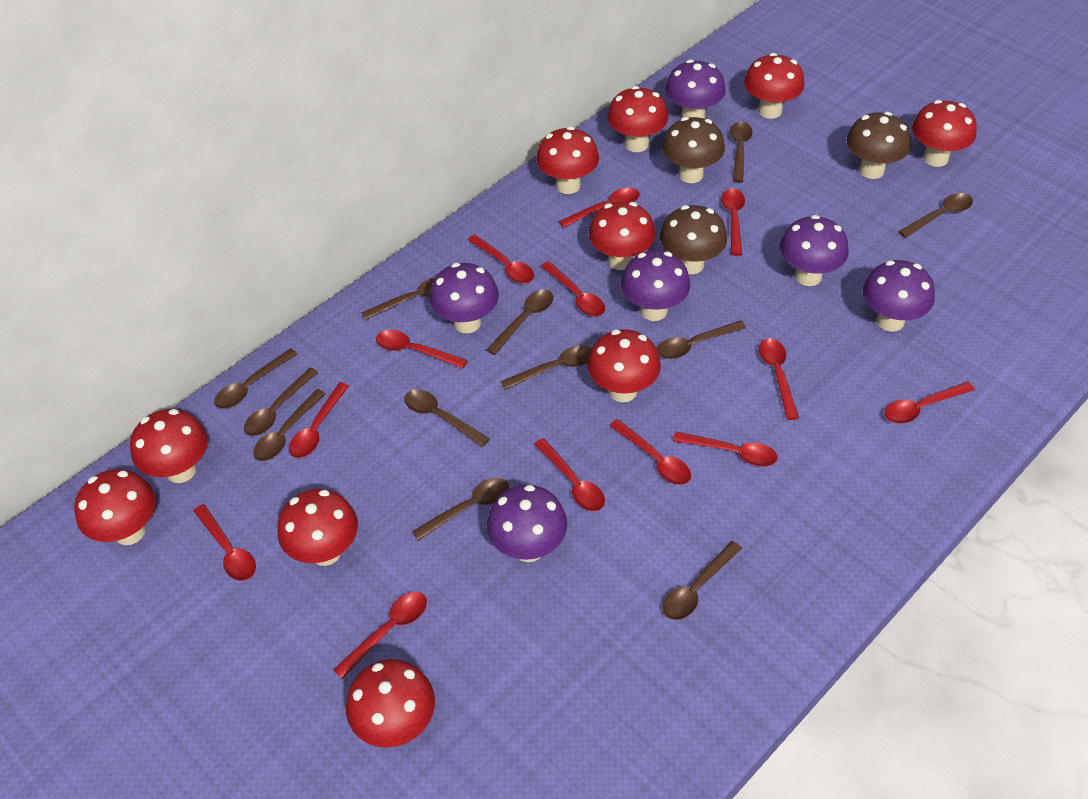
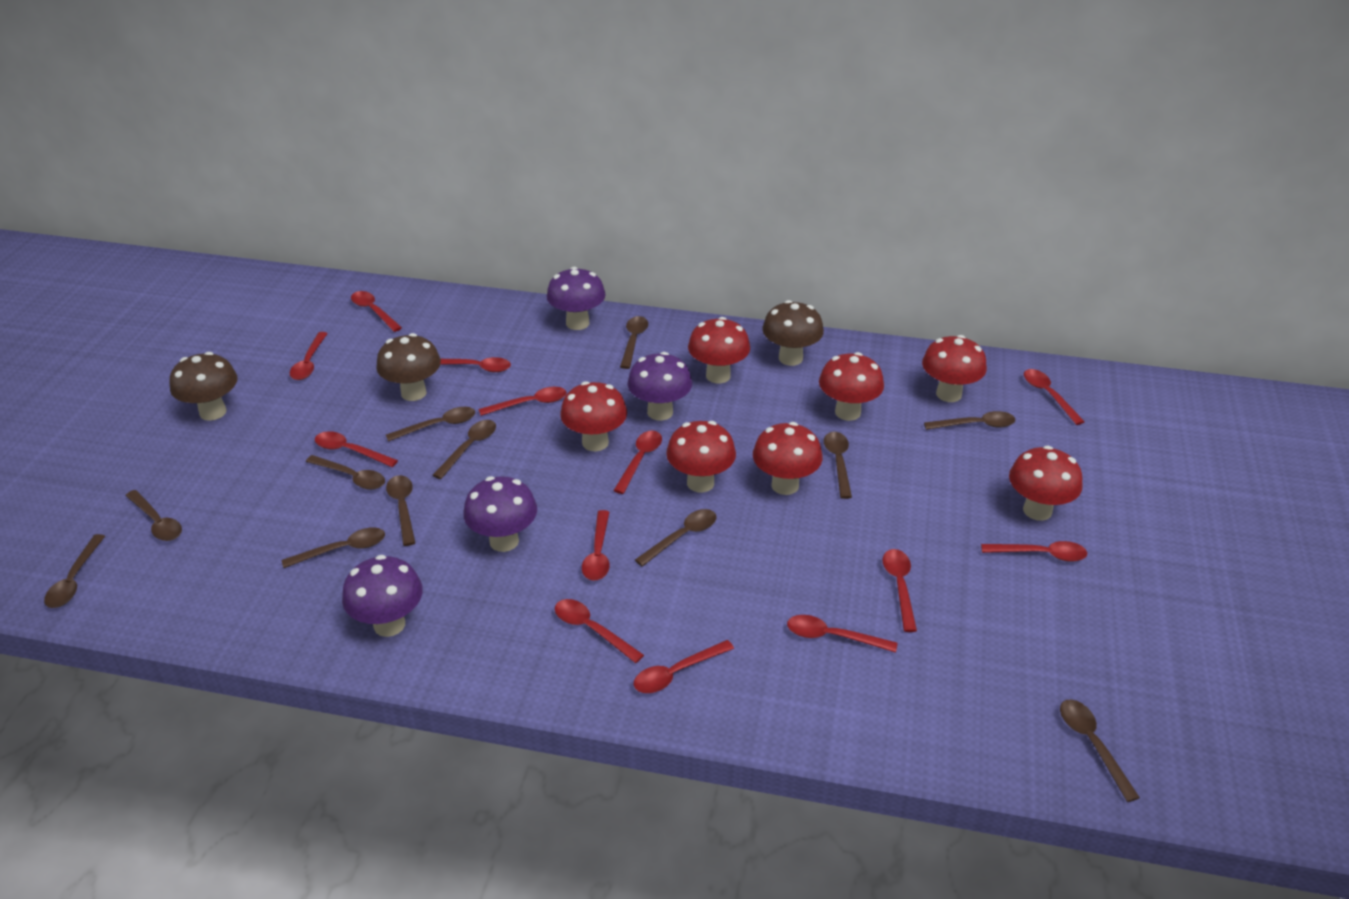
purple mushroom: 6 -> 4
red mushroom: 10 -> 7

